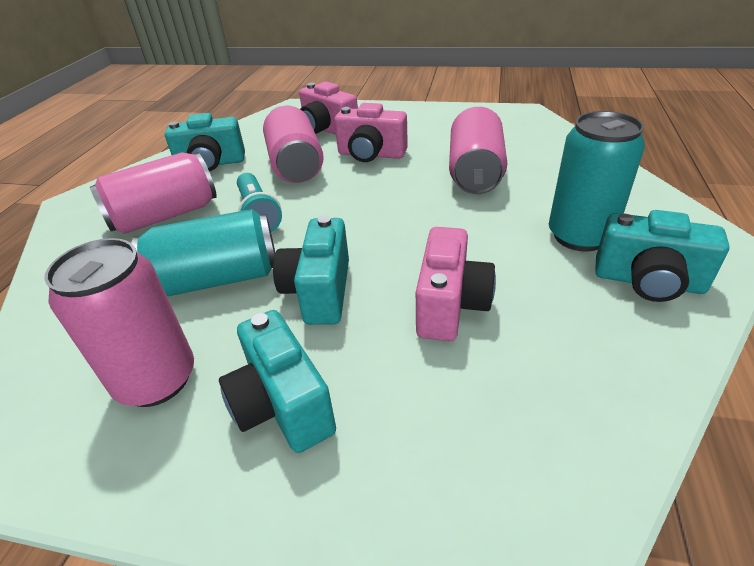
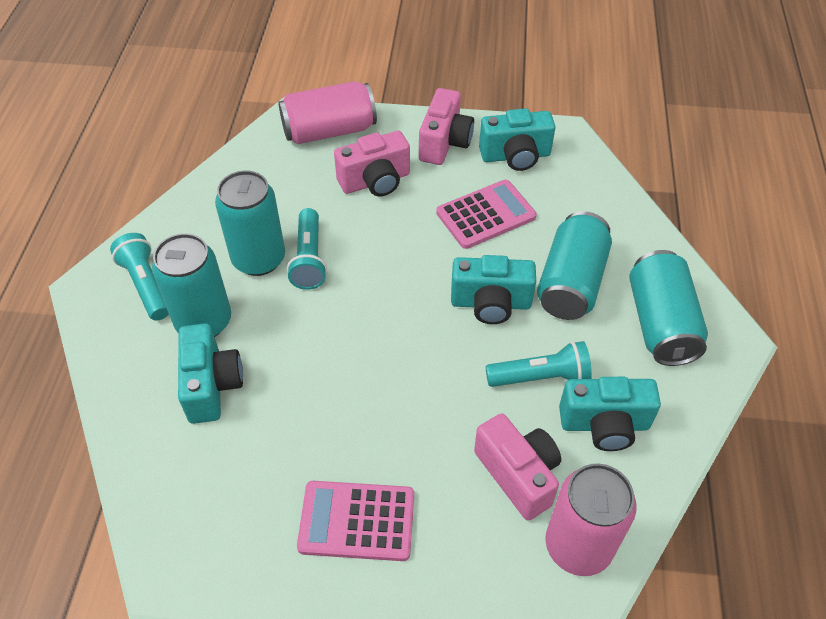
pink calculator: 0 -> 2
pink can: 4 -> 2
turquoise can: 2 -> 4
turquoise flashlight: 1 -> 3

